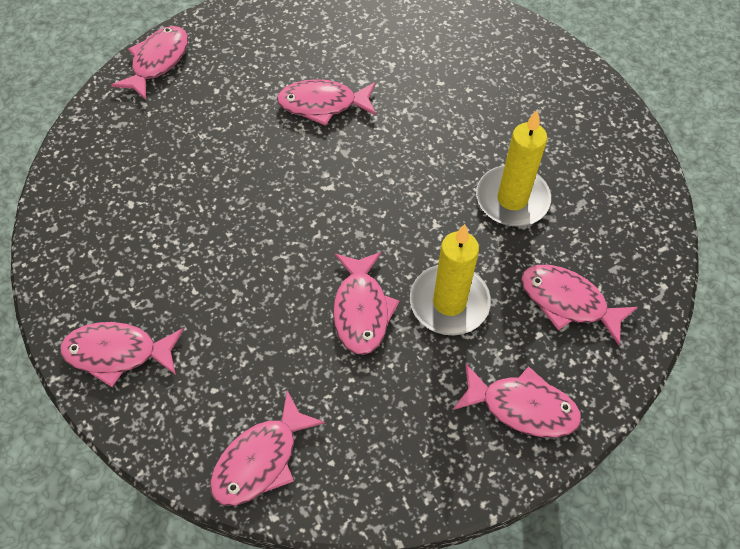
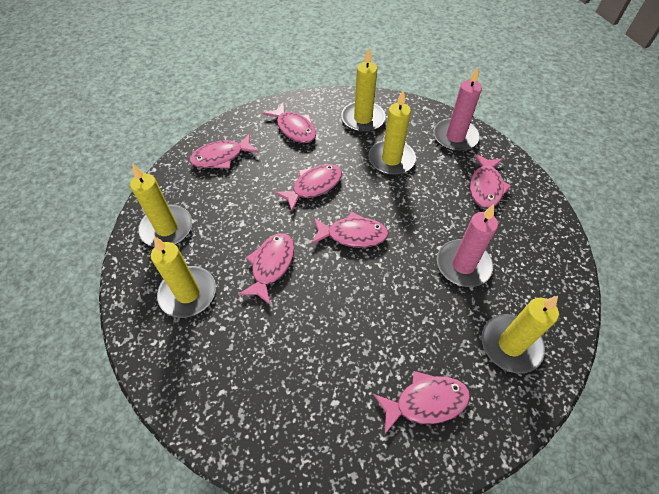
pink candle: 0 -> 2
yellow candle: 2 -> 5

